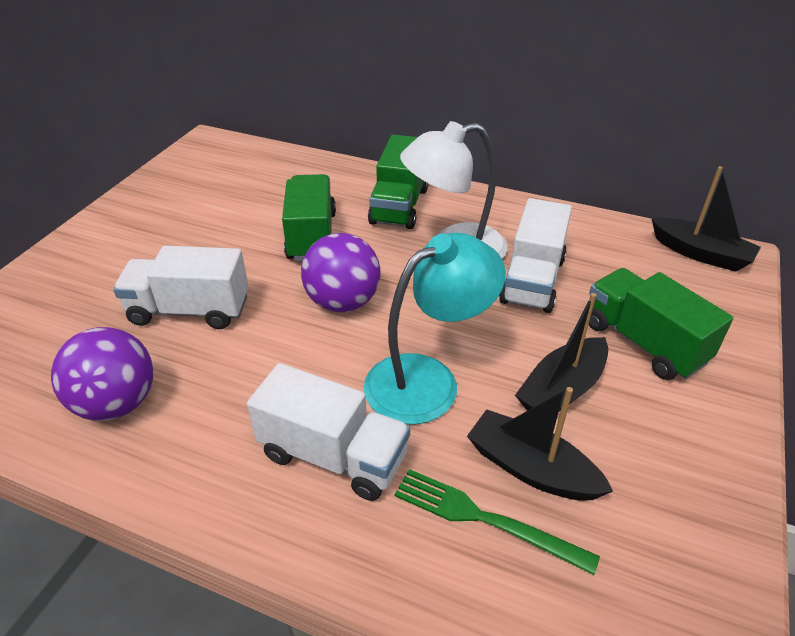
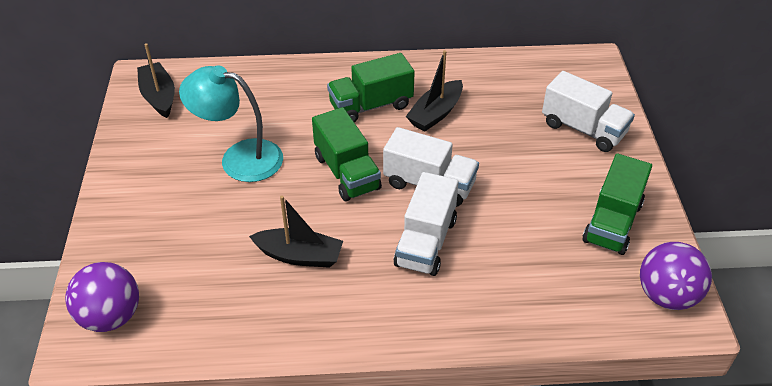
green fork: 1 -> 0
white lamp: 1 -> 0

